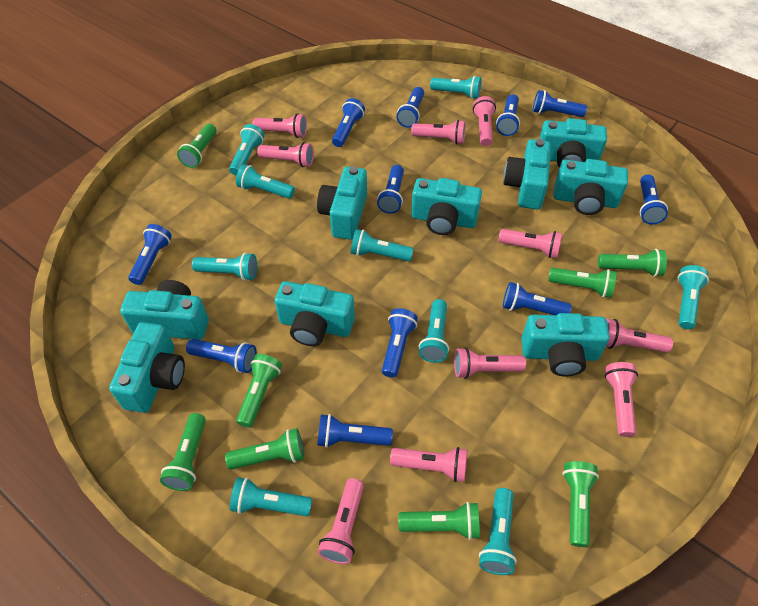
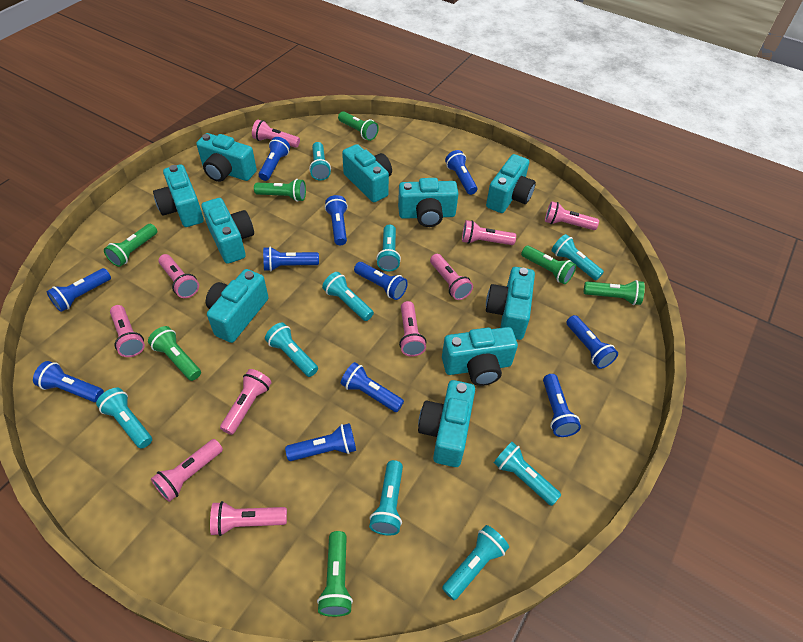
green flashlight: 8 -> 7
turquoise camera: 9 -> 10

